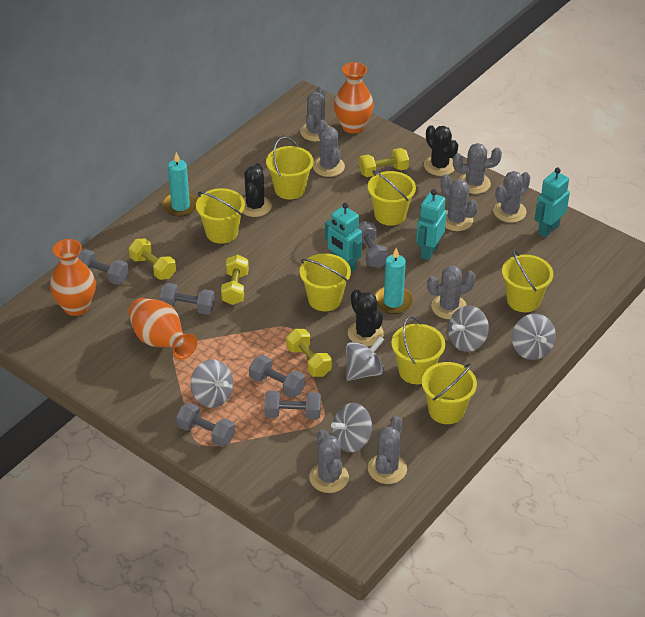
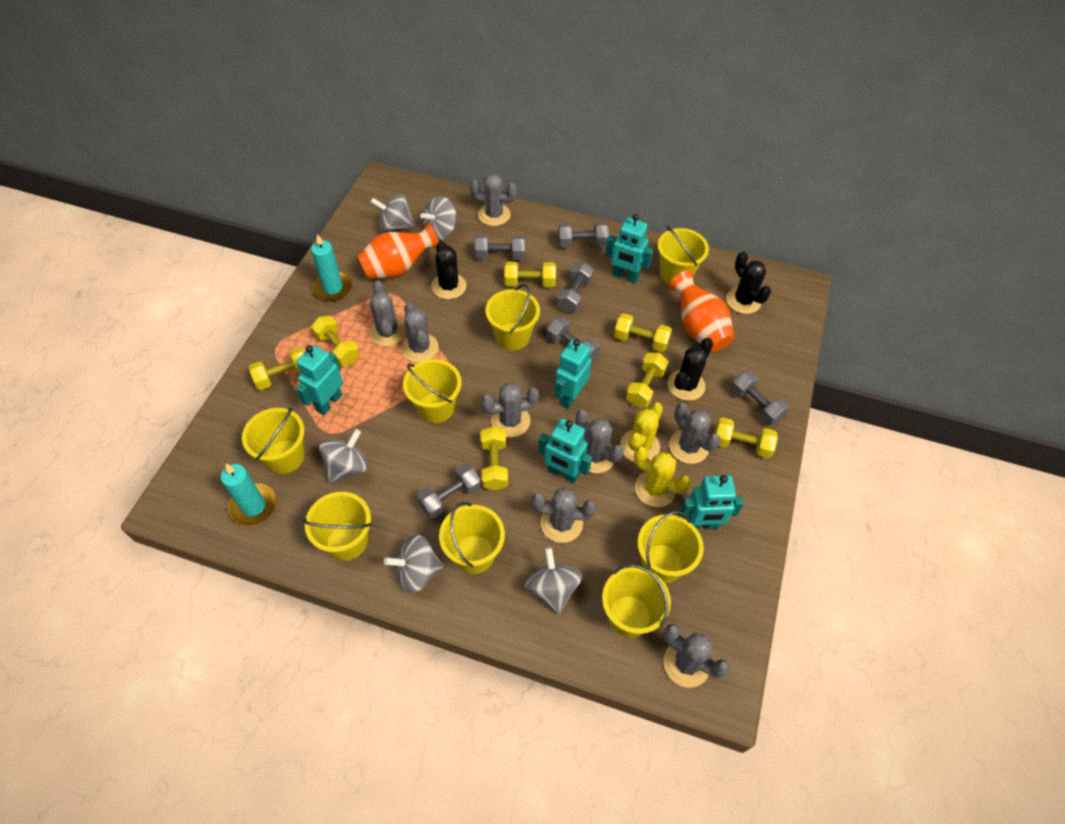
orange vase: 3 -> 2
turquoise robot: 3 -> 5
yellow bucket: 7 -> 8
yellow cactus: 0 -> 2
yellow dumbbell: 4 -> 7

